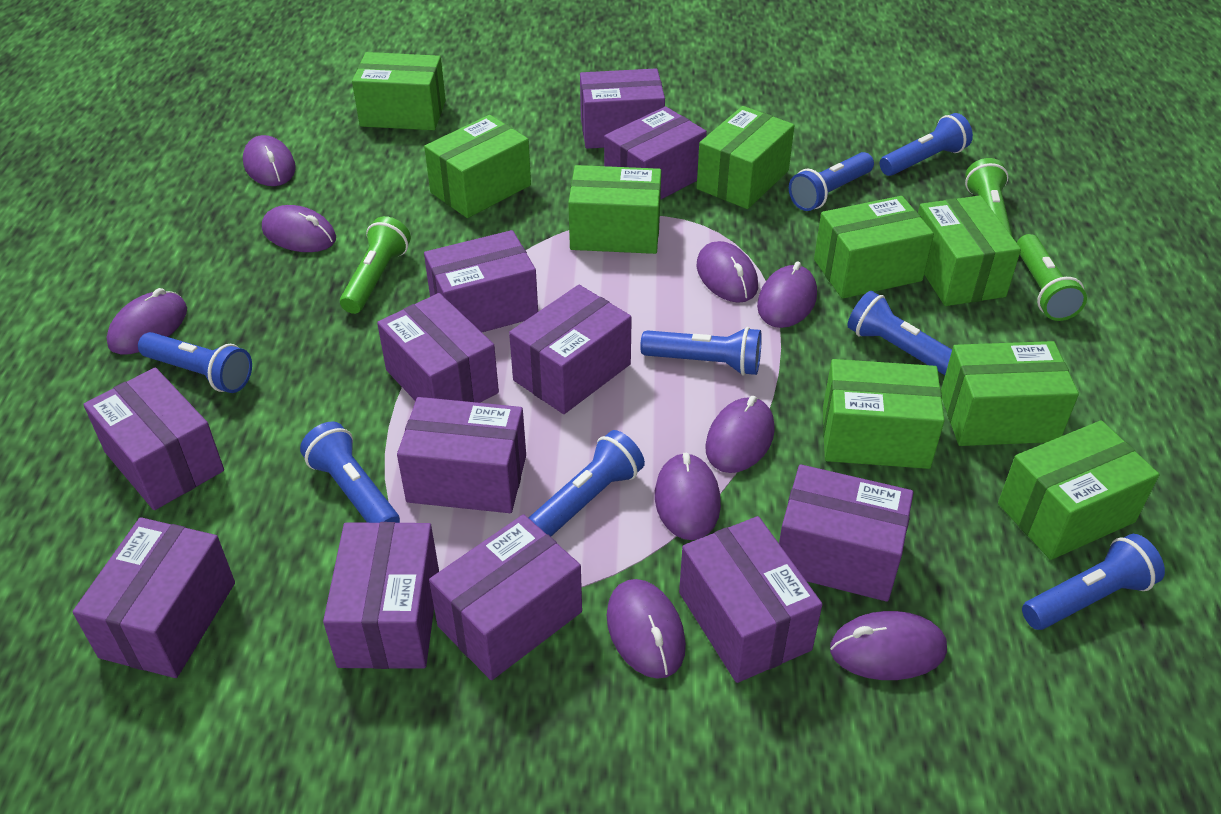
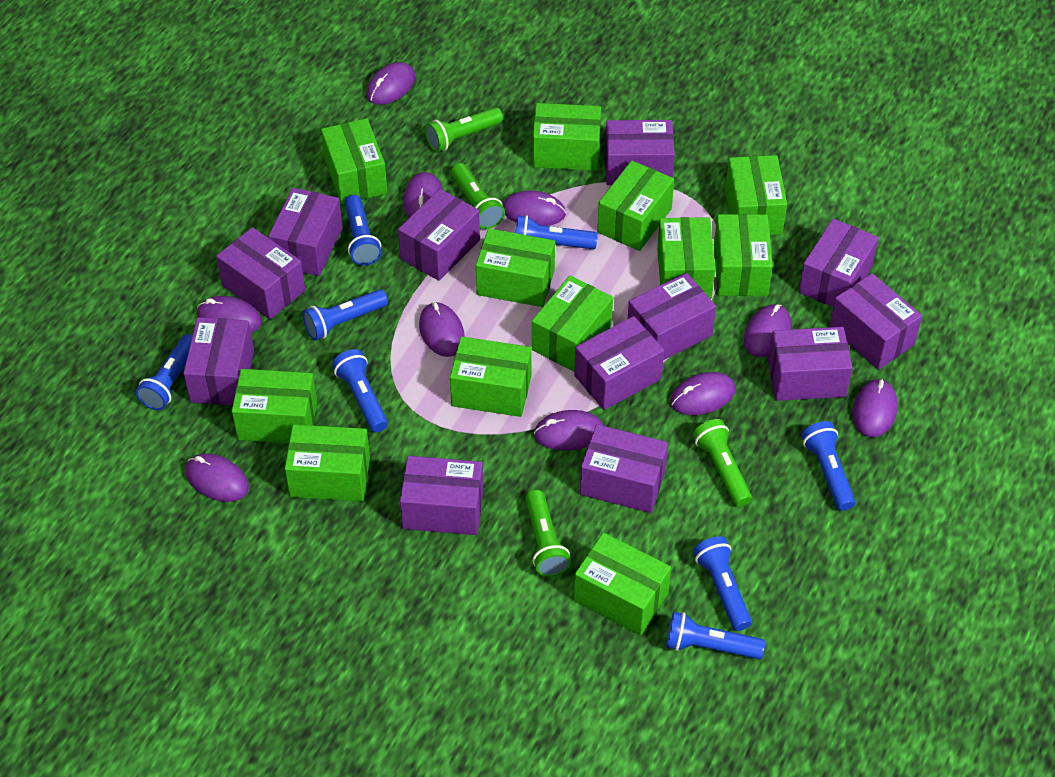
green box: 9 -> 12
green flashlight: 3 -> 4
purple mouse: 9 -> 10

